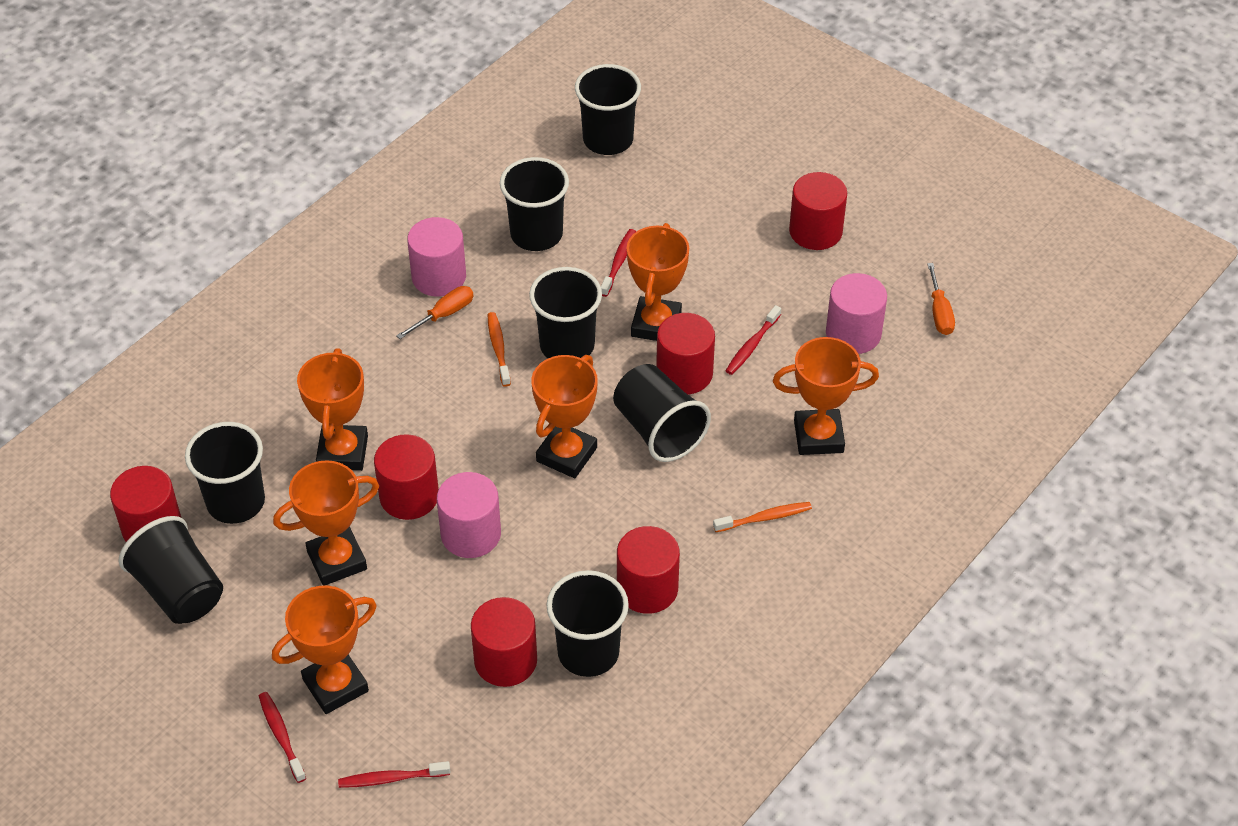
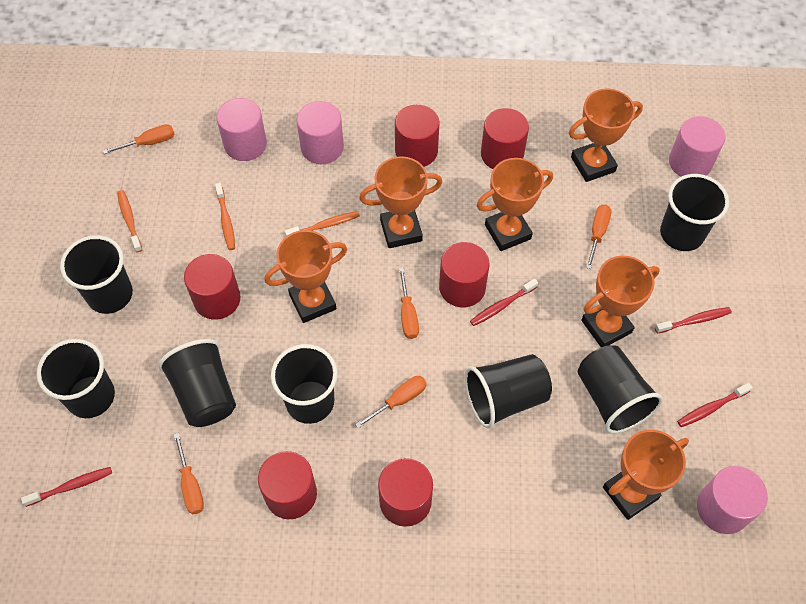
orange screwdriver: 2 -> 5
orange toothbrush: 2 -> 3
pink cylinder: 3 -> 4

